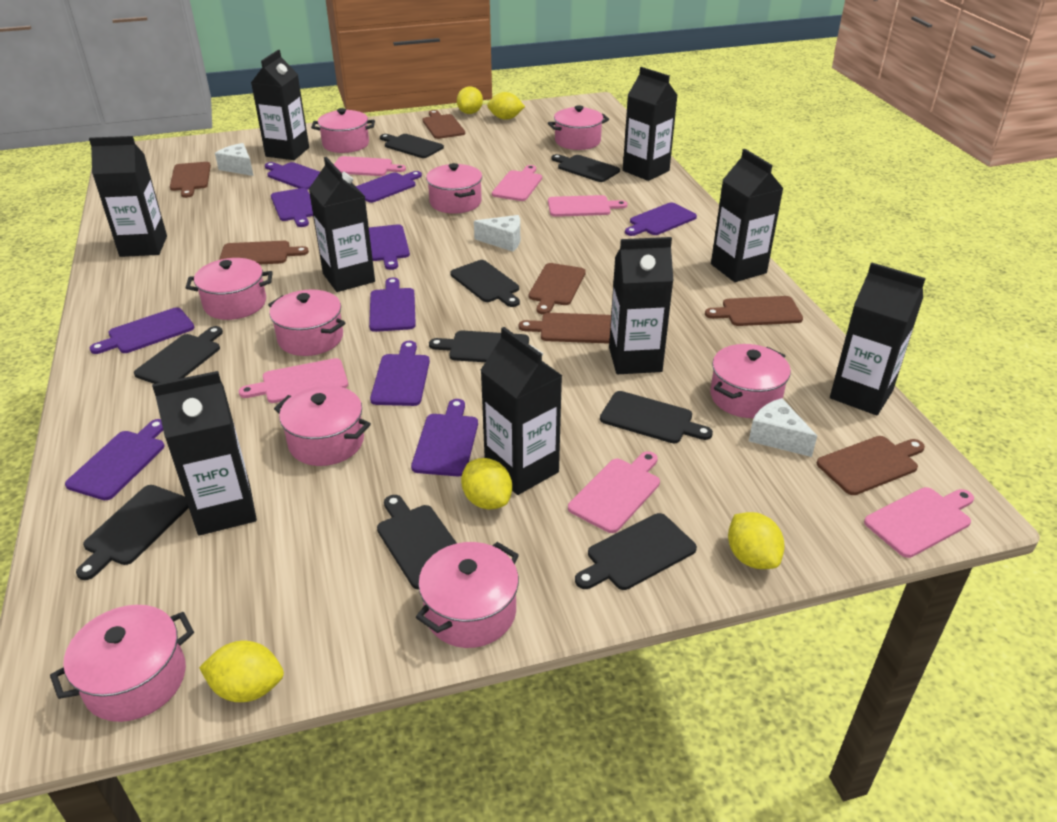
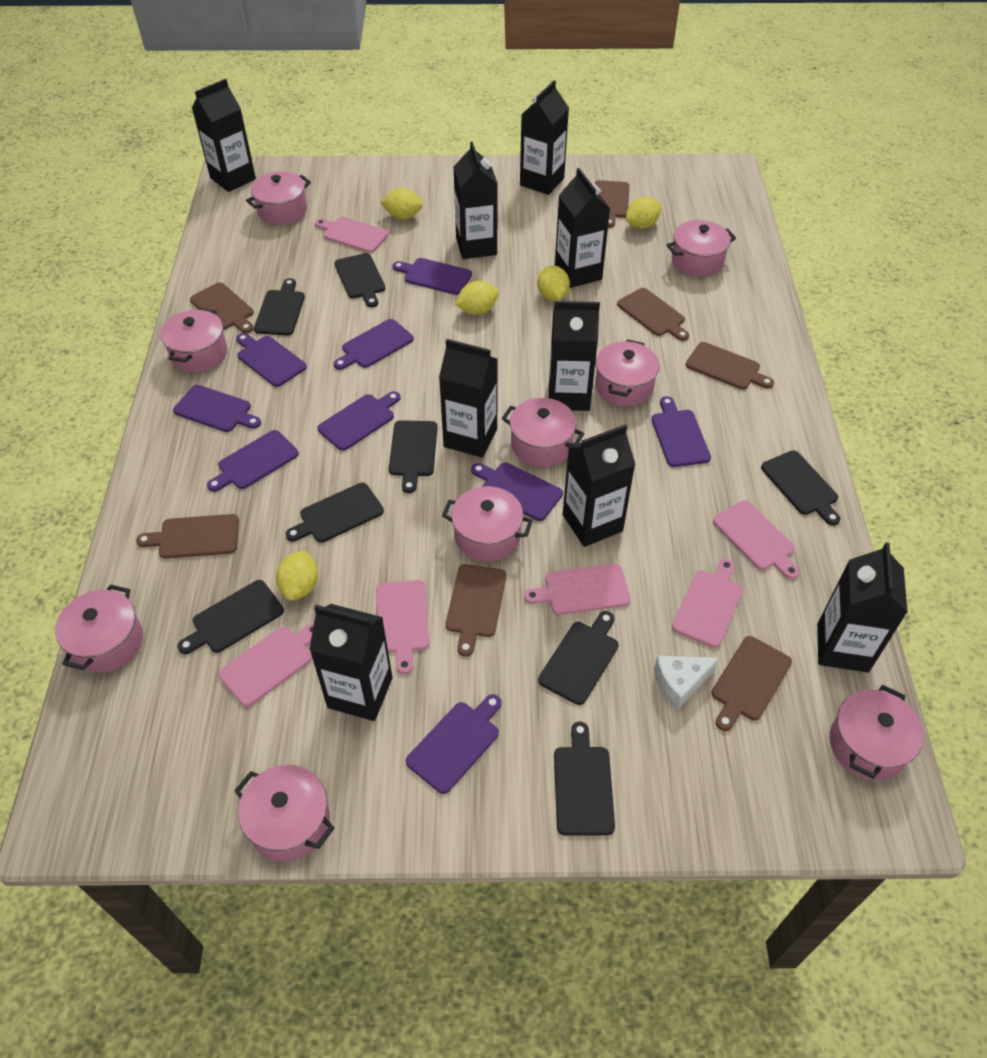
black cutting board: 9 -> 8
purple cutting board: 10 -> 9
white cheese: 3 -> 1

